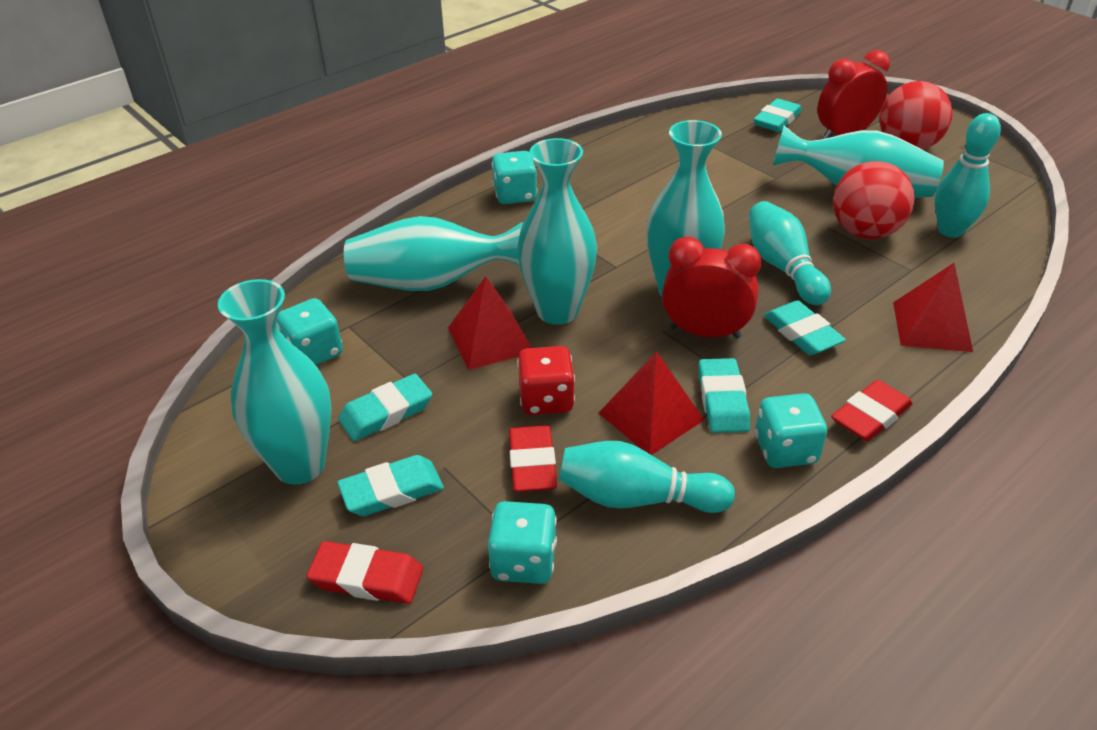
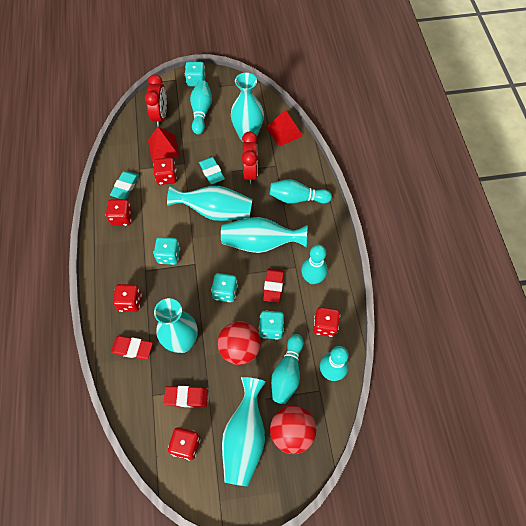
red dice: 1 -> 5
red pyramid: 3 -> 2
turquoise bowling pin: 3 -> 5
turquoise eraser: 5 -> 2

